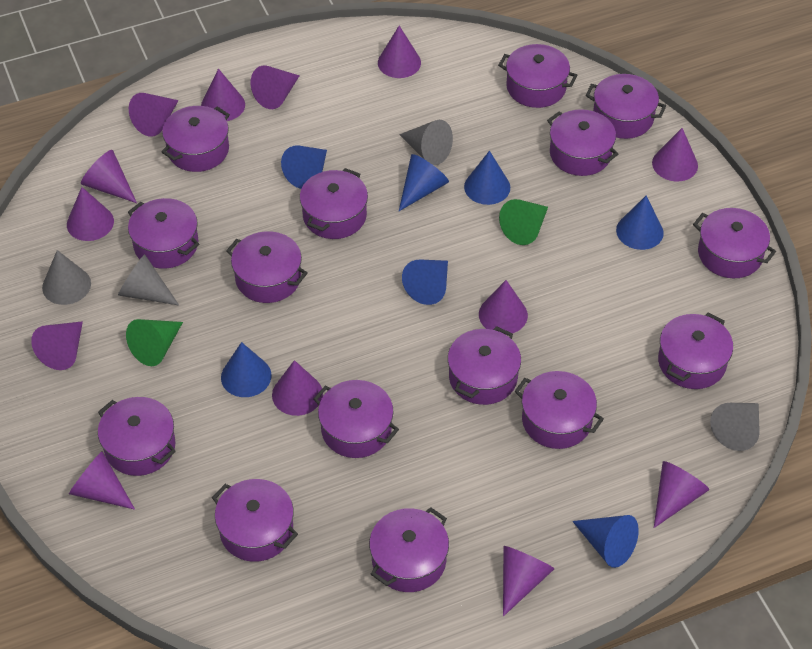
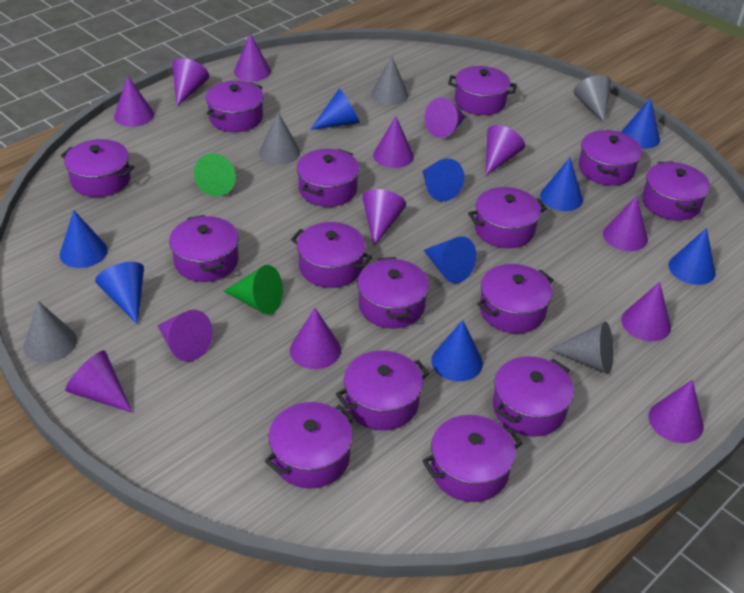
blue cone: 7 -> 9
grey cone: 4 -> 5

